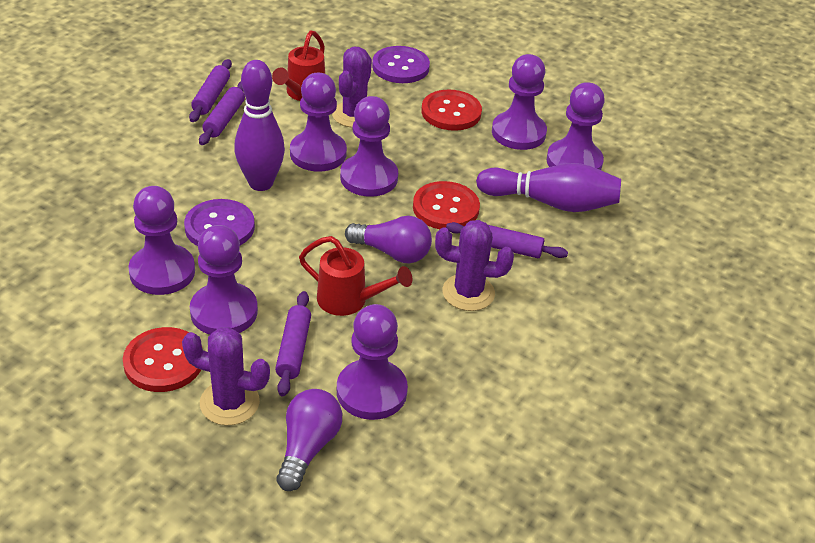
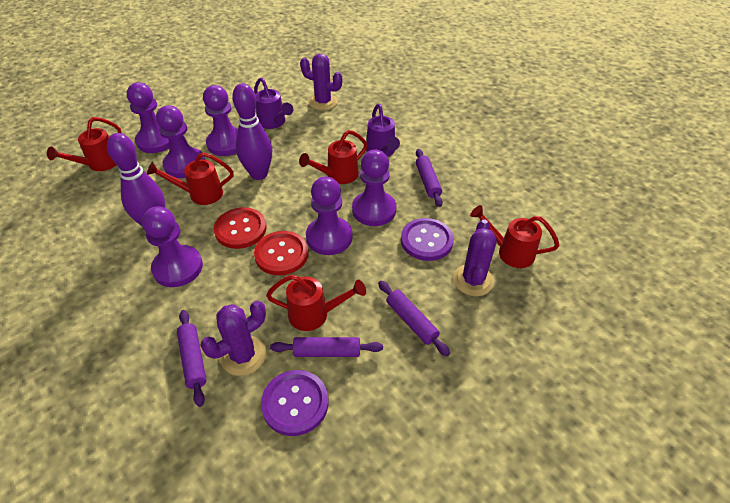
purple light bulb: 2 -> 0
purple pawn: 7 -> 6
purple watering can: 0 -> 2
red button: 3 -> 2
red watering can: 2 -> 5

